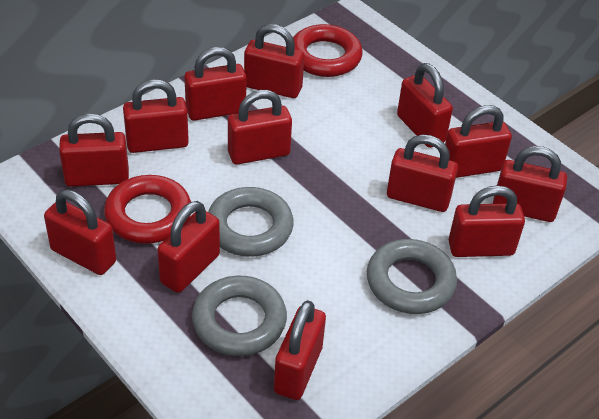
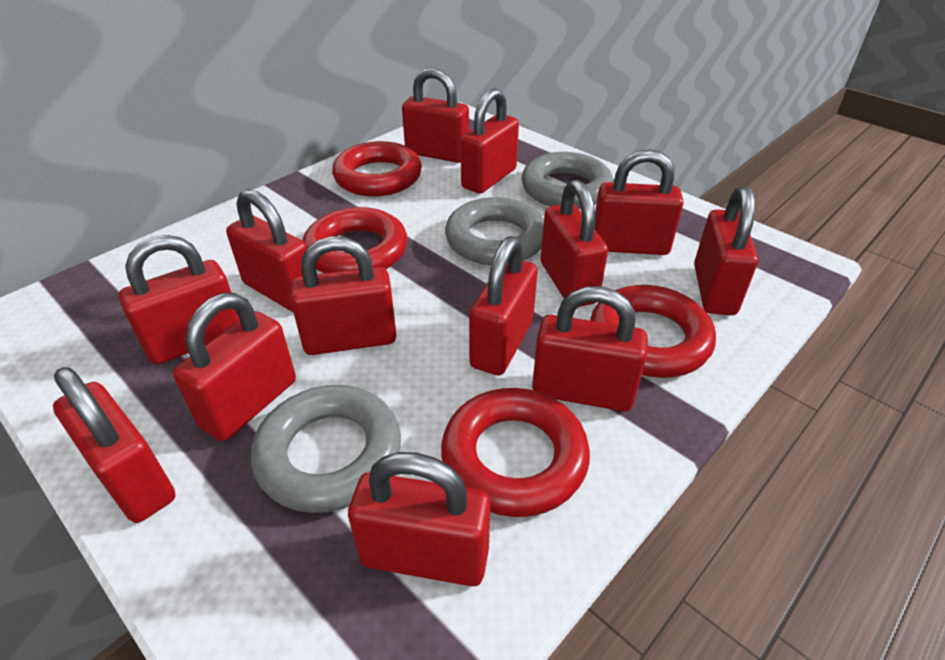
red ring: 2 -> 4

